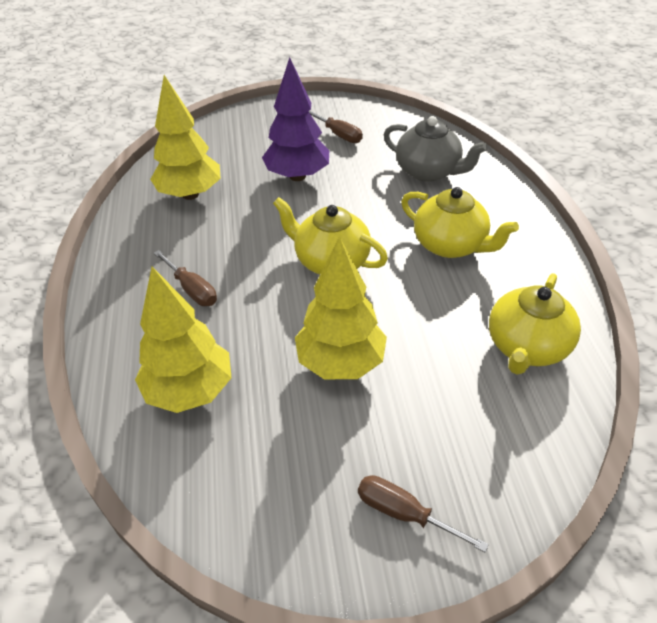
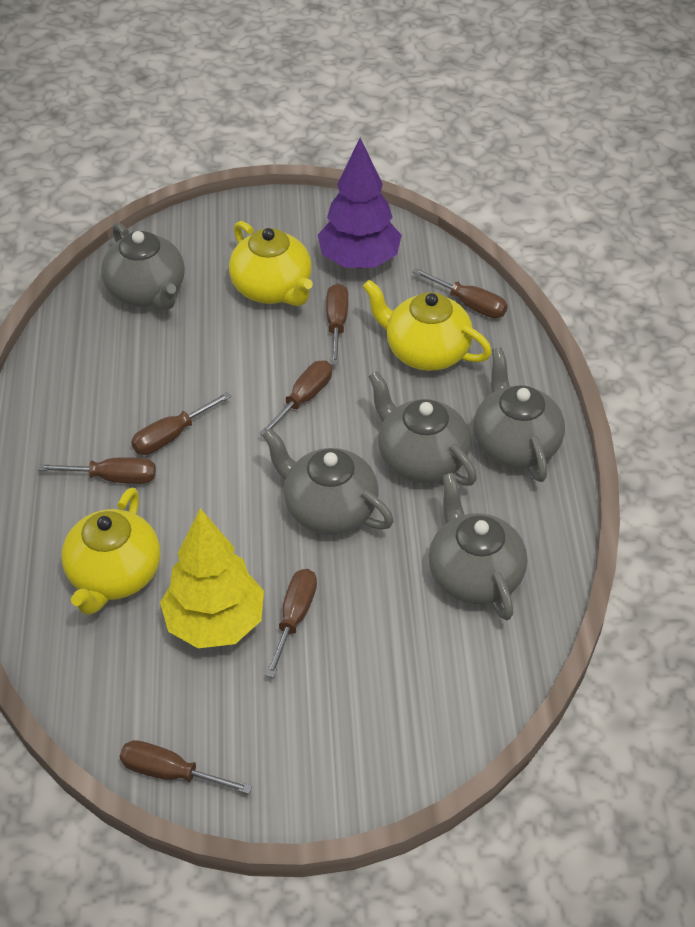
brown screwdriver: 3 -> 7
grey teapot: 1 -> 5
yellow tree: 3 -> 1

